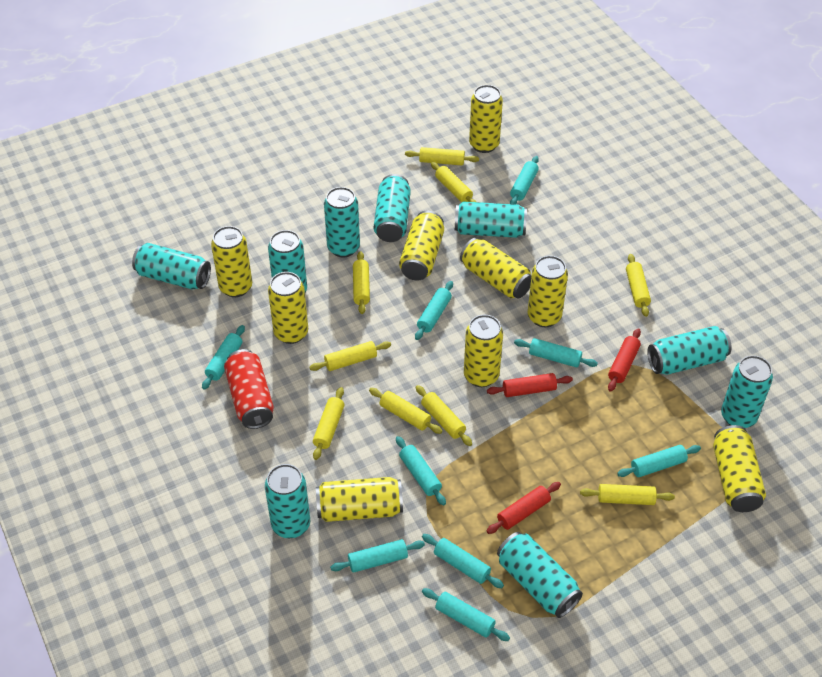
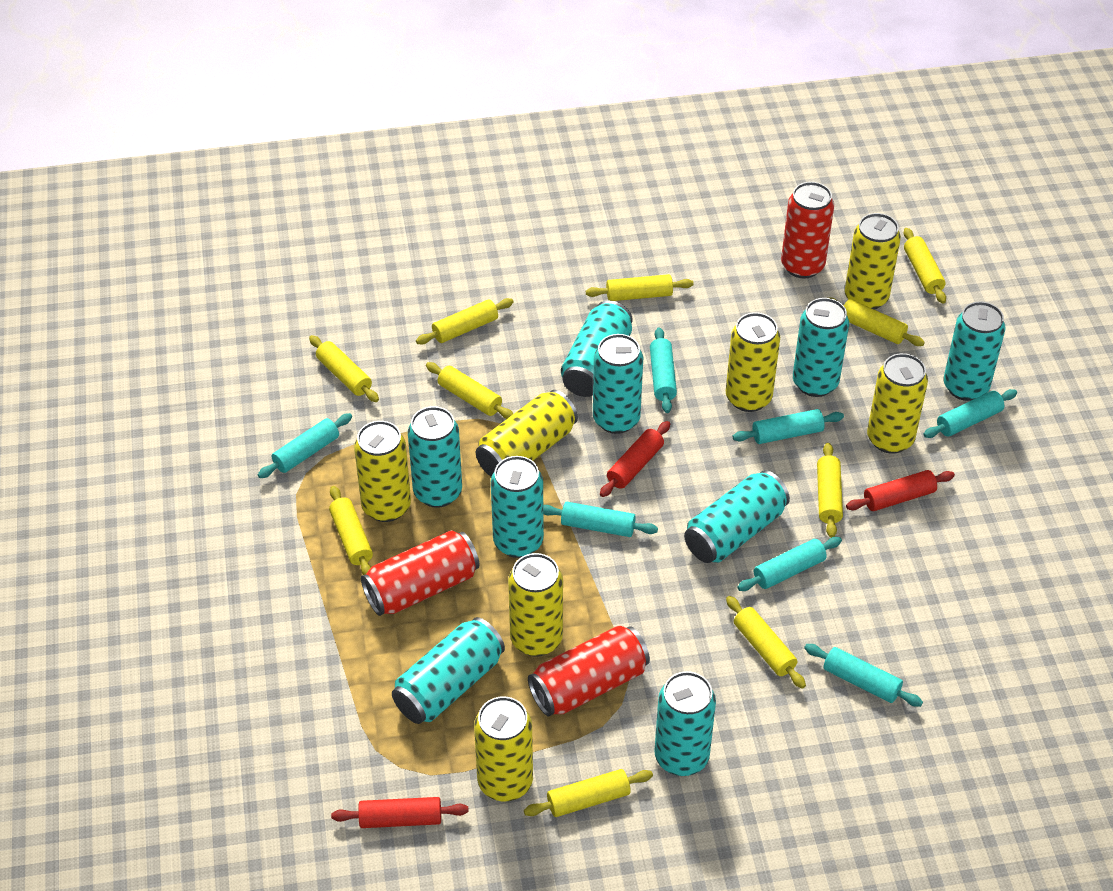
red can: 1 -> 3
turquoise rolling pin: 9 -> 7
yellow can: 9 -> 7
yellow rolling pin: 9 -> 10

